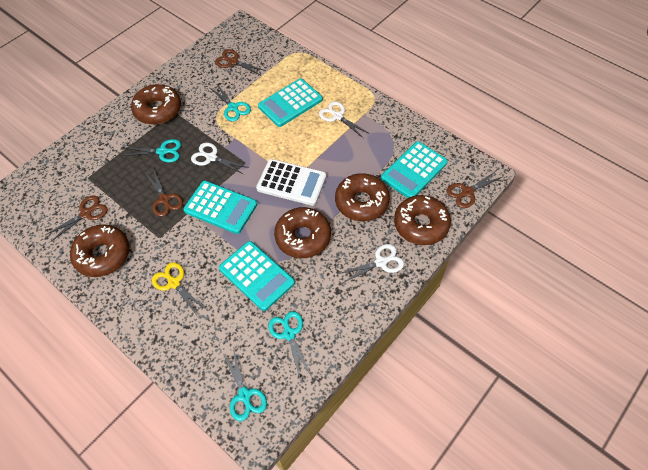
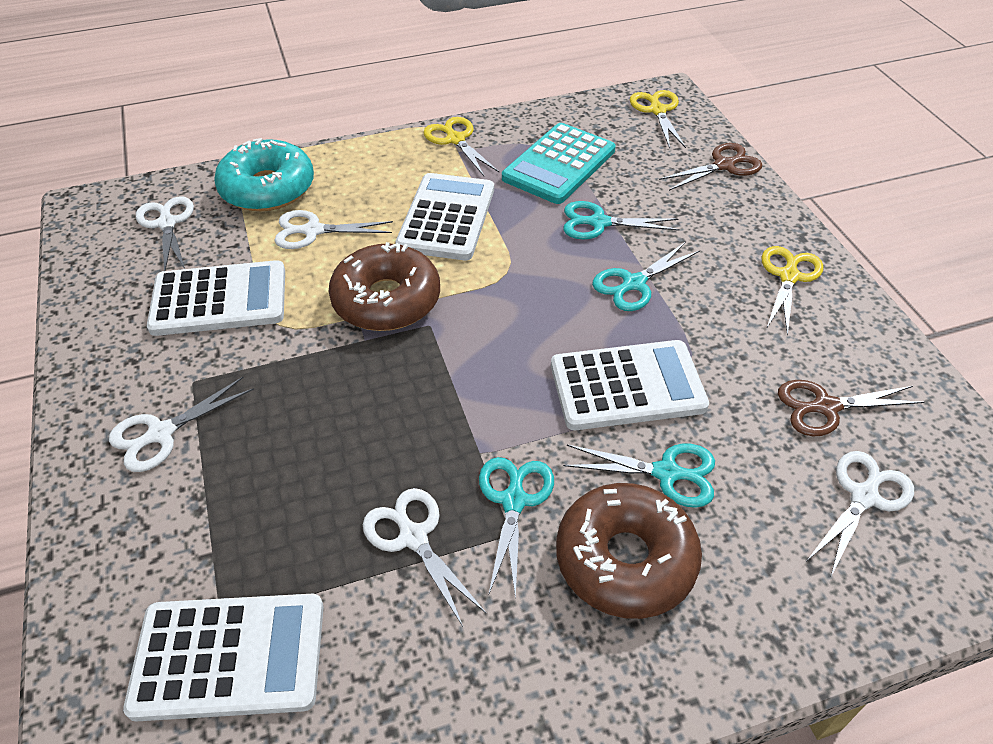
brown donut: 5 -> 2
brown scissors: 4 -> 2
turquoise calculator: 4 -> 1
turquoise donut: 0 -> 1
white calculator: 1 -> 4
white scissors: 3 -> 5
yellow scissors: 1 -> 3

